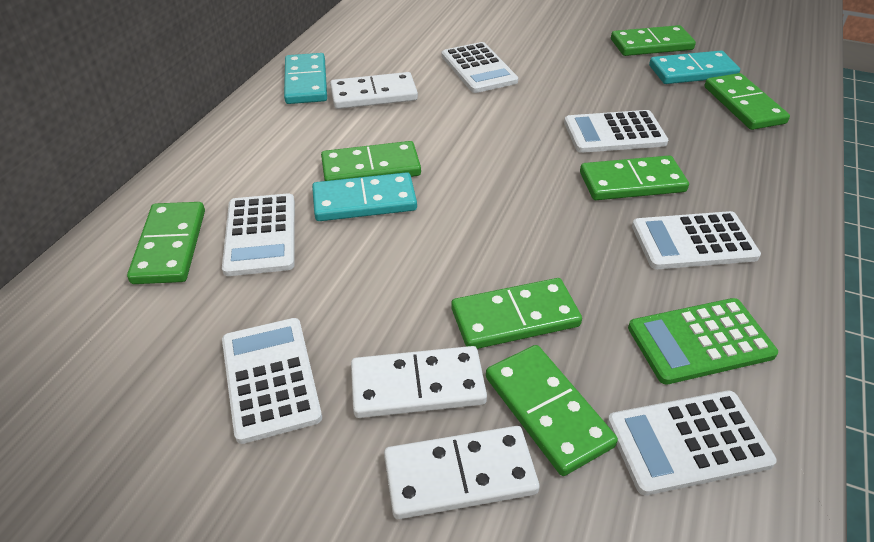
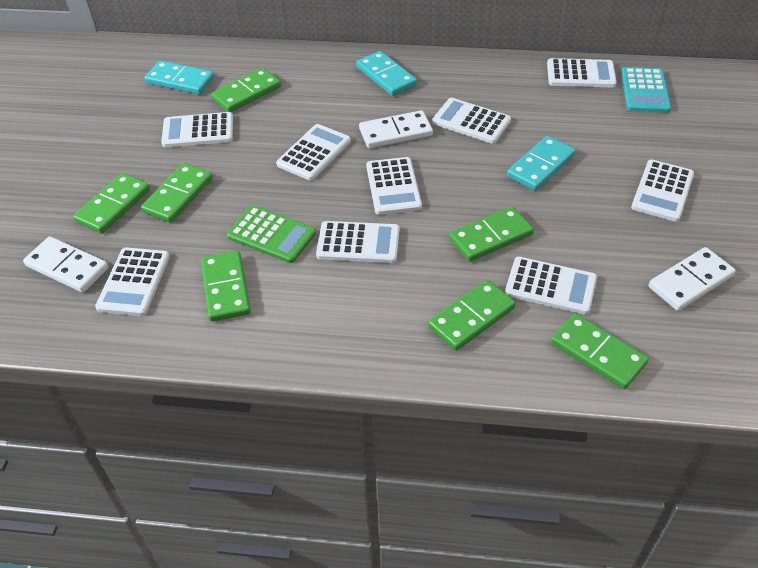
turquoise calculator: 0 -> 1
white calculator: 6 -> 9

